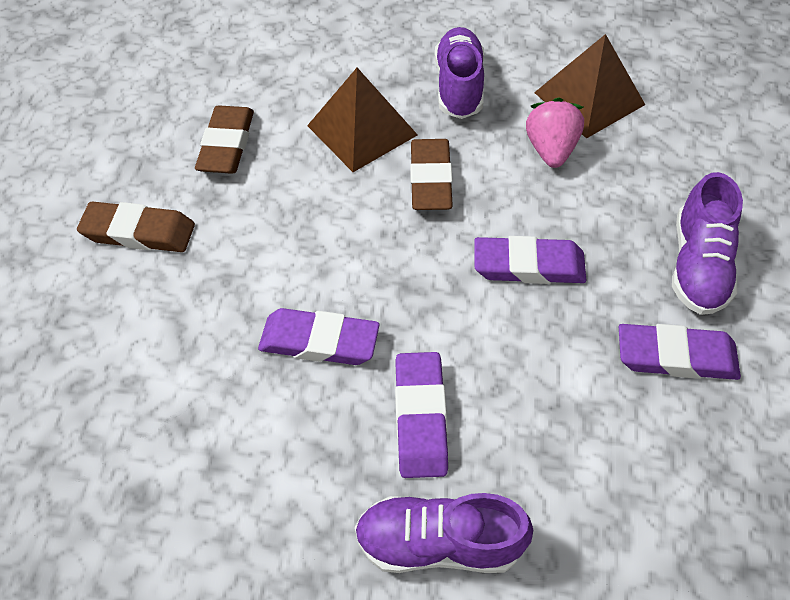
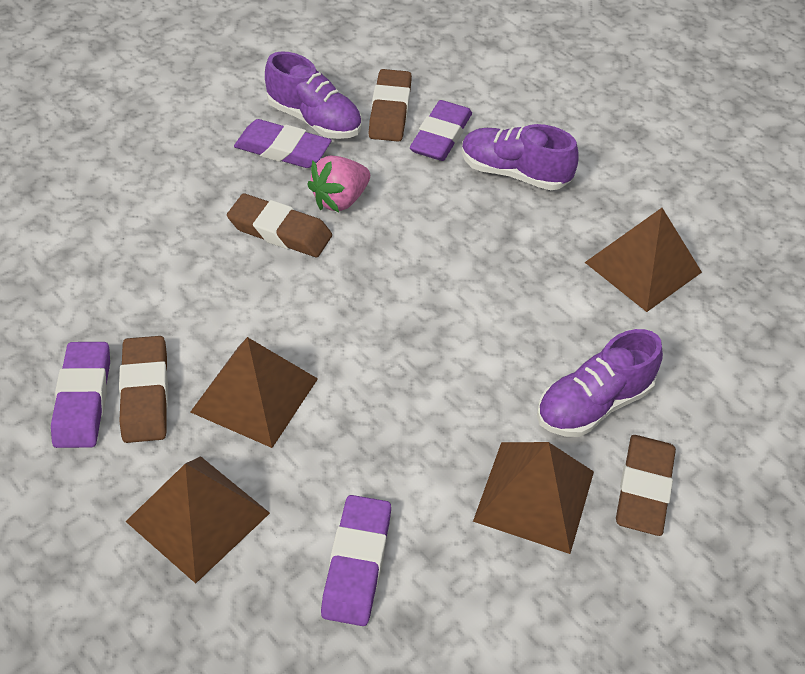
brown eraser: 3 -> 4
brown pyramid: 2 -> 4

